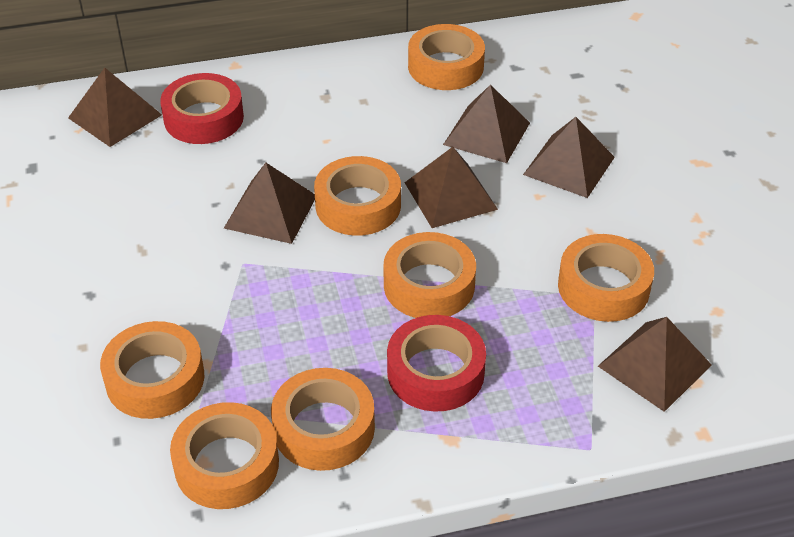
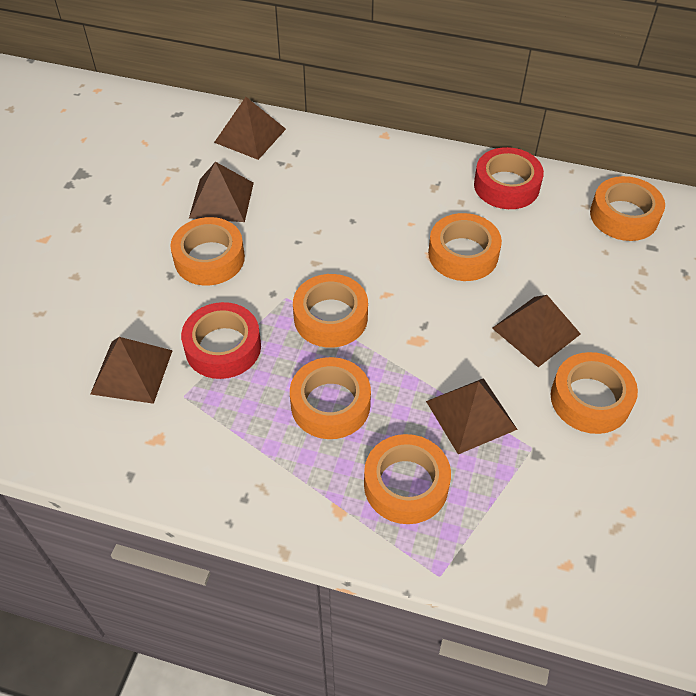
brown pyramid: 6 -> 5

